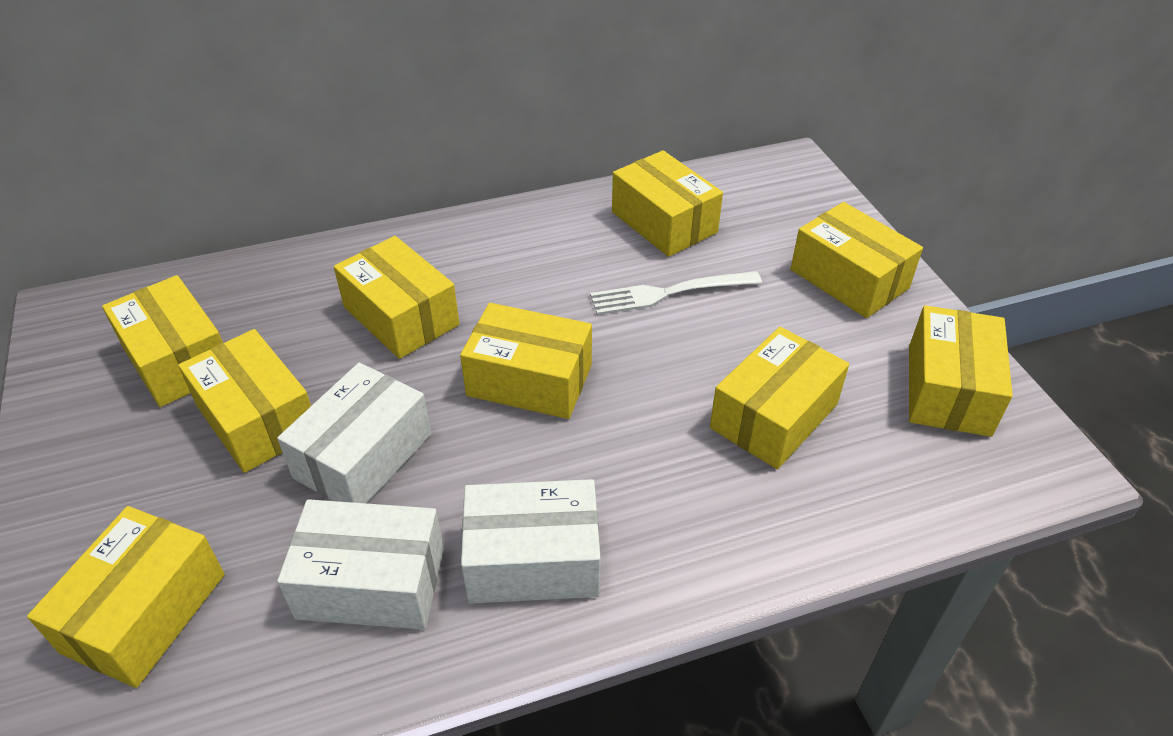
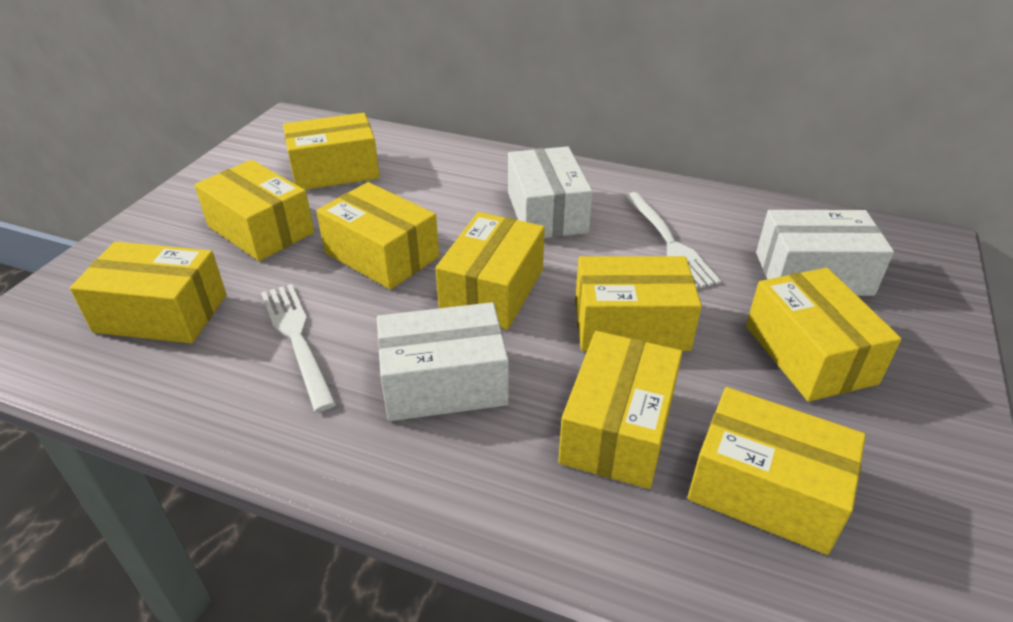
white fork: 1 -> 2

